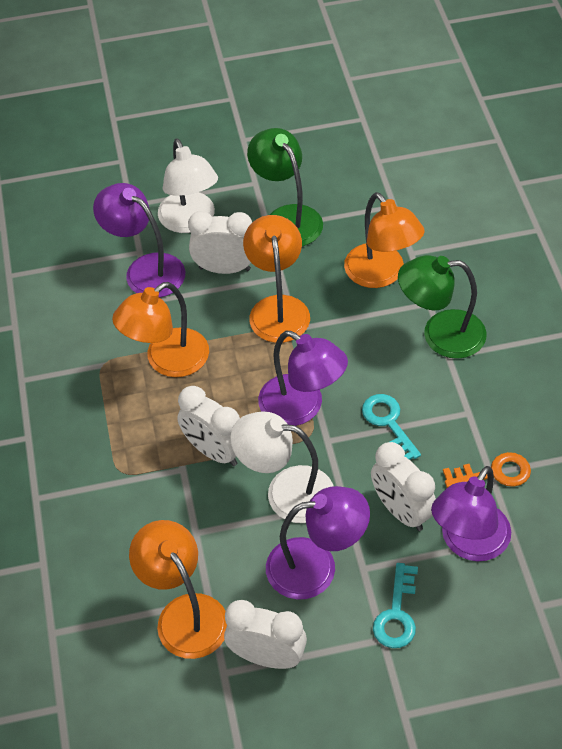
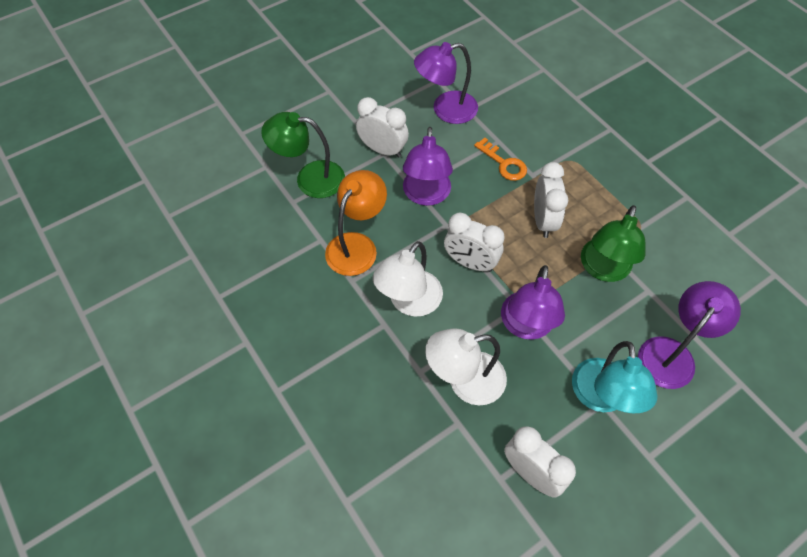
orange lamp: 4 -> 1
turquoise key: 2 -> 0
turquoise lamp: 0 -> 1

